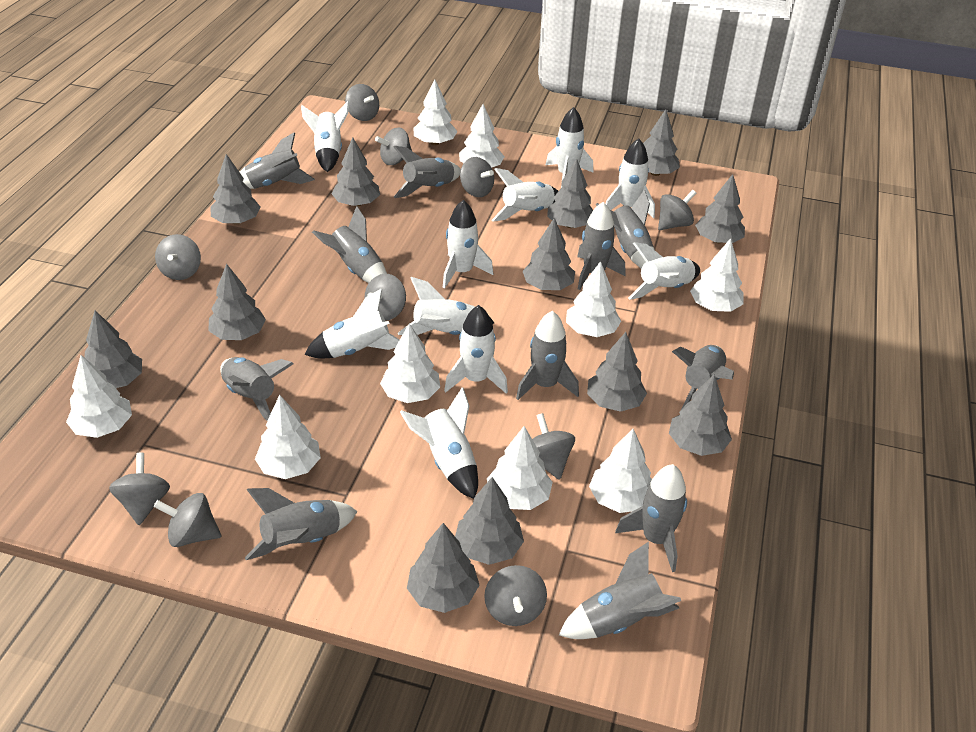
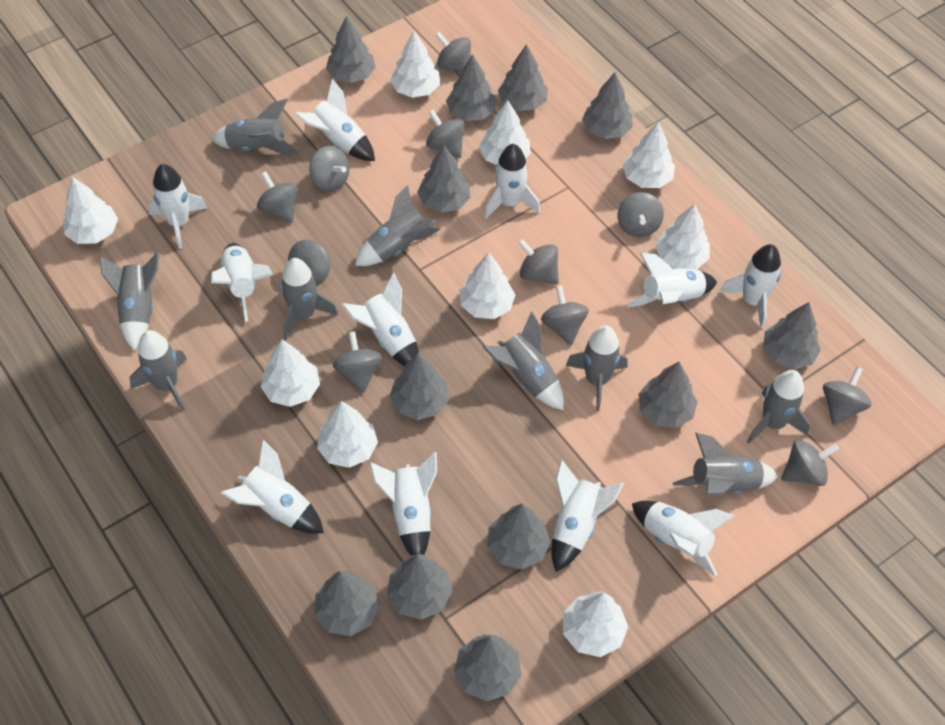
grey rocket: 11 -> 9
grey spinning top: 10 -> 11
white rocket: 10 -> 11

